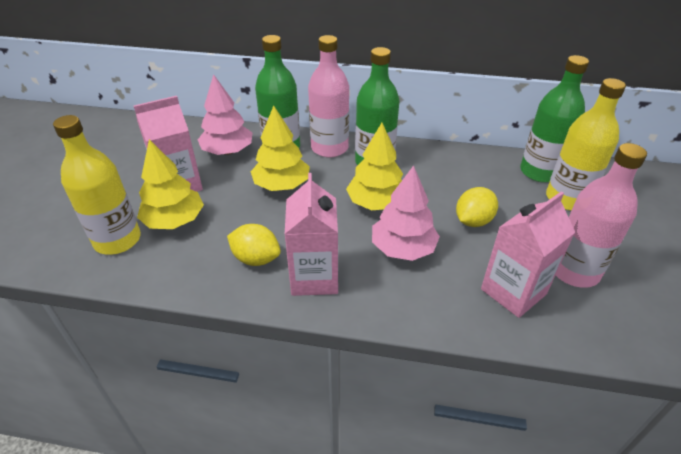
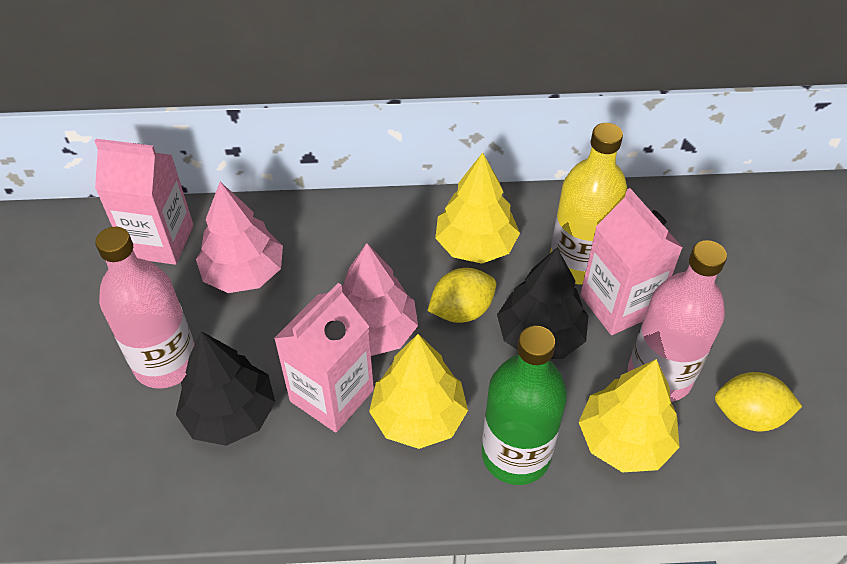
black tree: 0 -> 2
green bottle: 3 -> 1
yellow bottle: 2 -> 1

